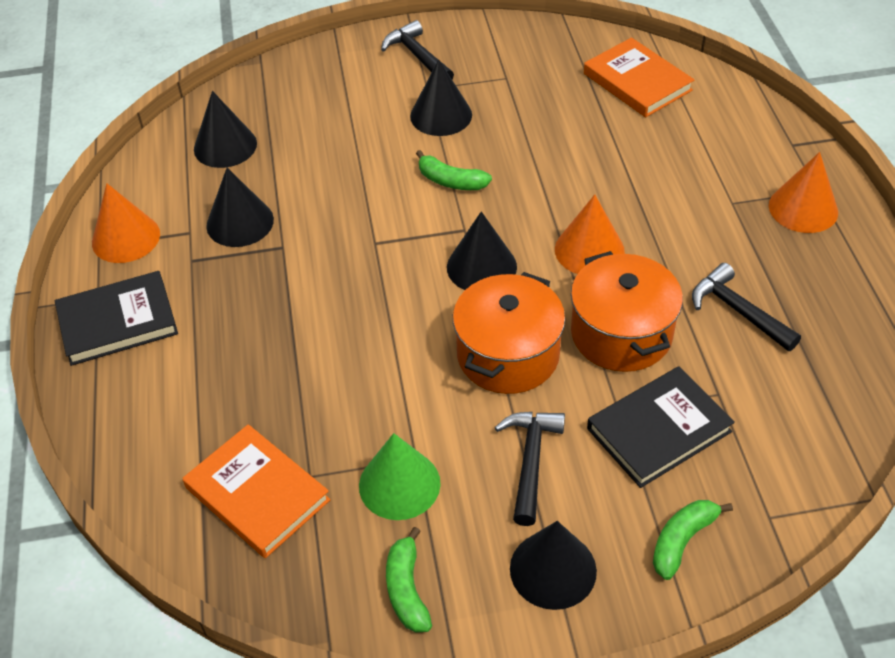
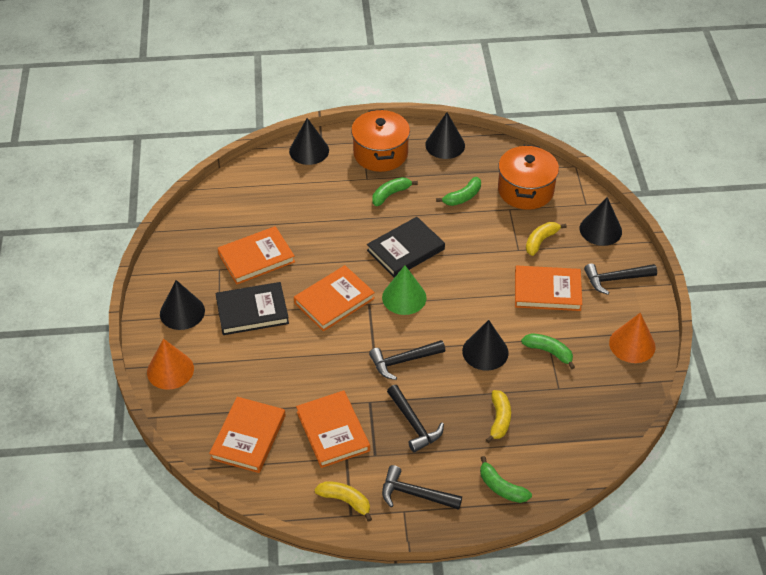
black hammer: 3 -> 4
green banana: 3 -> 4
orange book: 2 -> 5
orange cone: 3 -> 2
yellow banana: 0 -> 3

